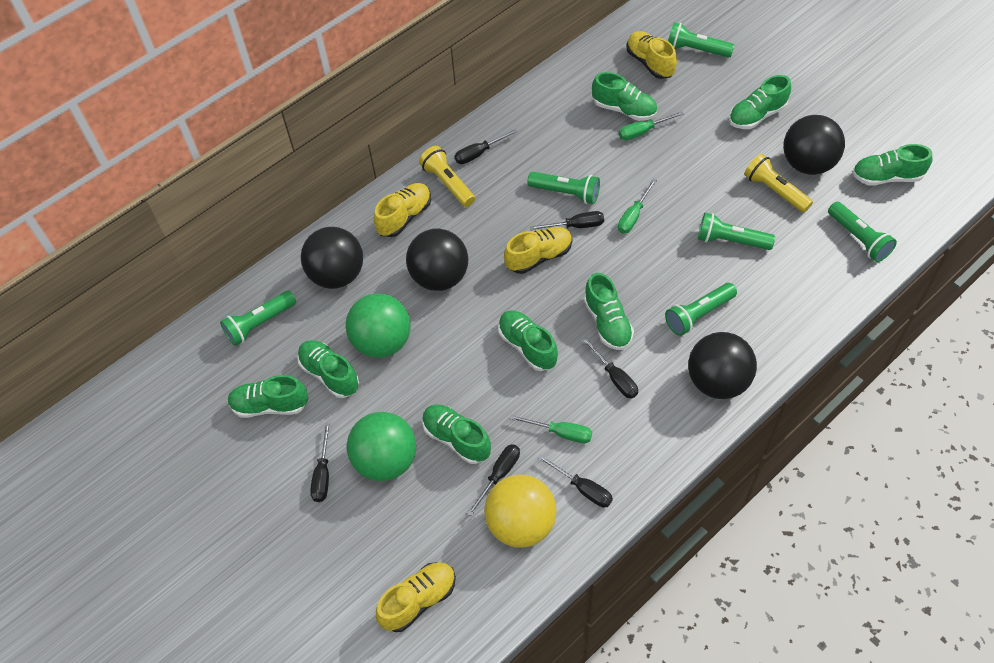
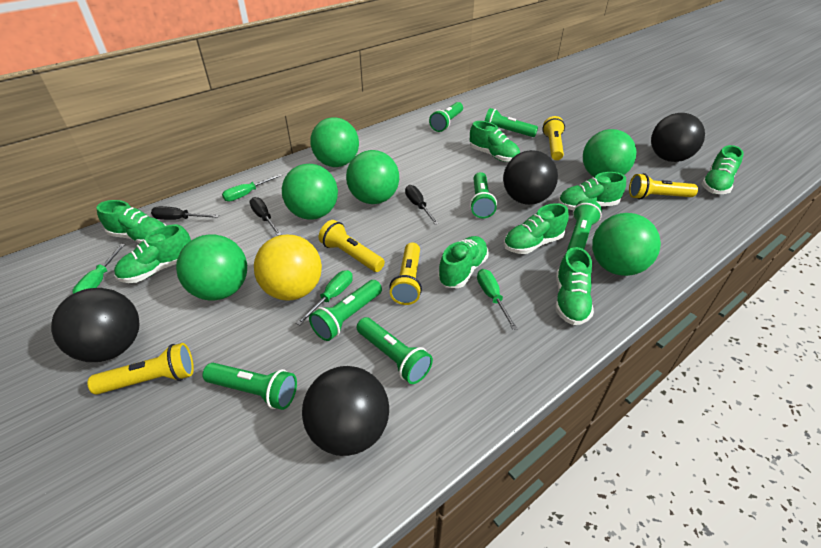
black screwdriver: 6 -> 3
green ball: 2 -> 6
green flashlight: 6 -> 7
green screwdriver: 3 -> 4
yellow flashlight: 2 -> 5
yellow shoe: 4 -> 0

